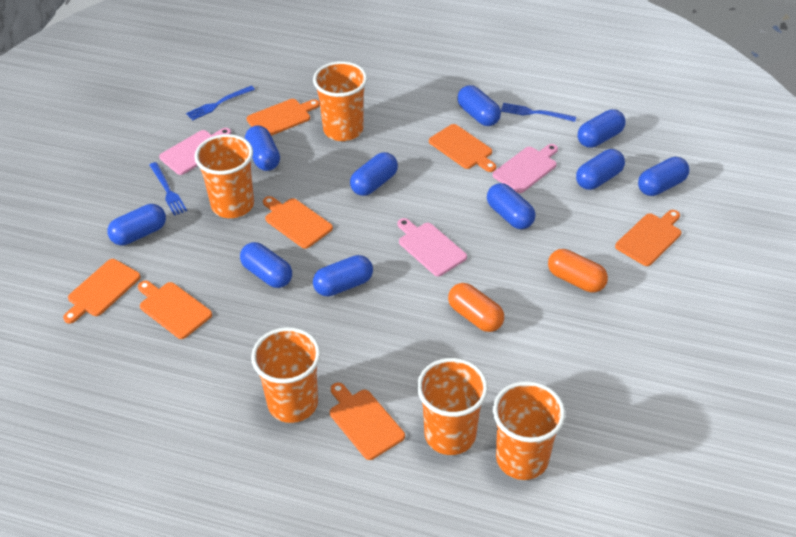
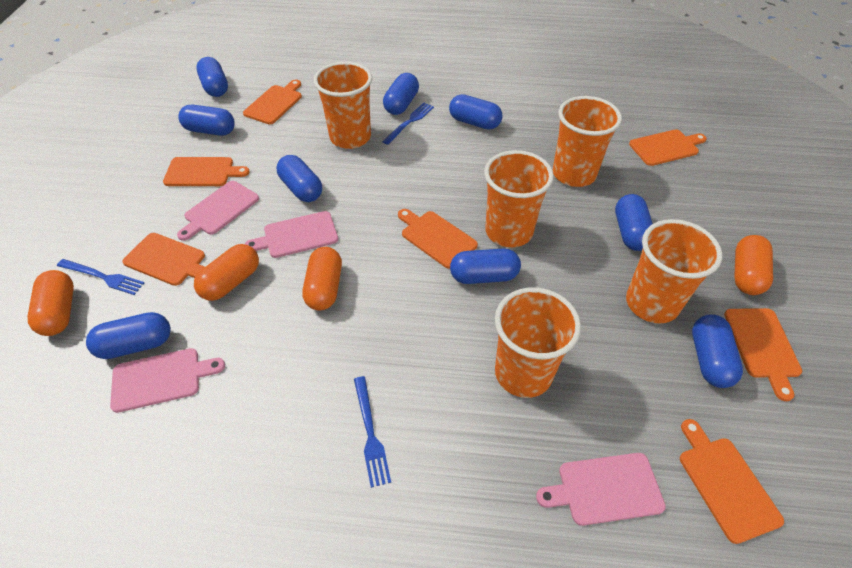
blue capsule: 10 -> 9
orange capsule: 2 -> 4
pink cutting board: 3 -> 4

